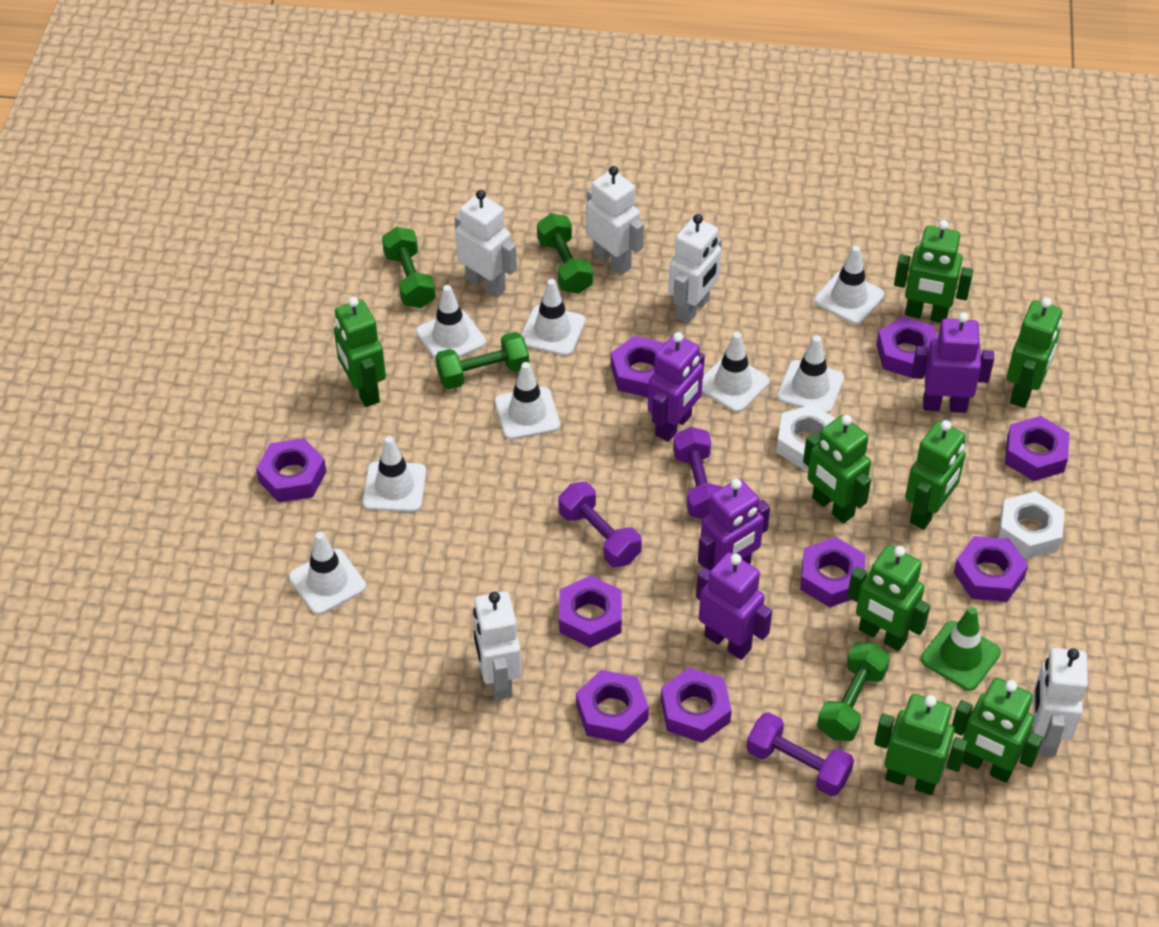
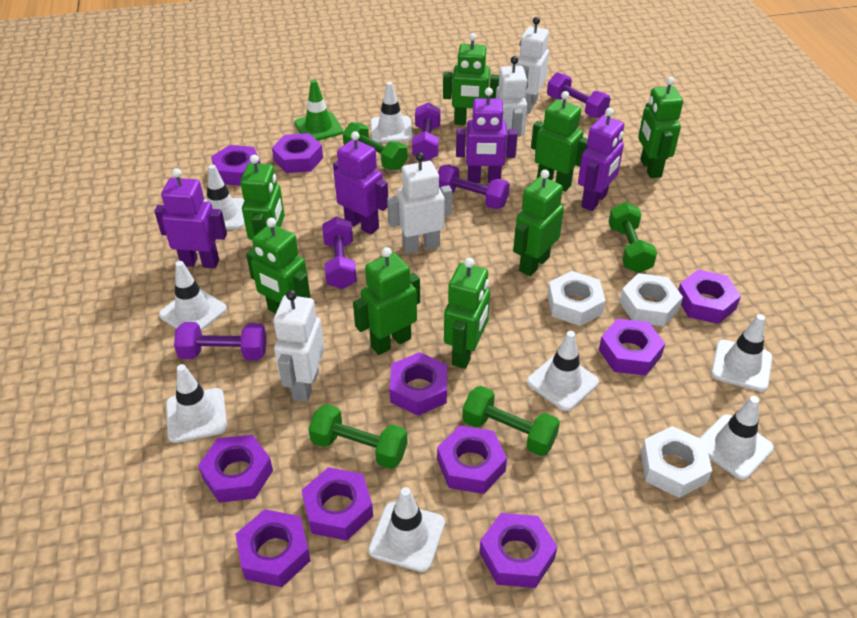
purple dumbbell: 3 -> 5
purple nut: 9 -> 10
white nut: 2 -> 3
white robot: 5 -> 4

